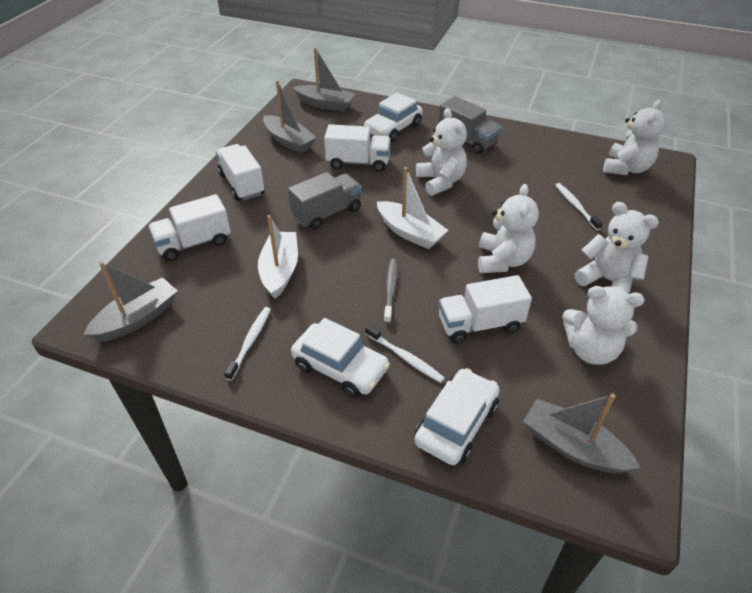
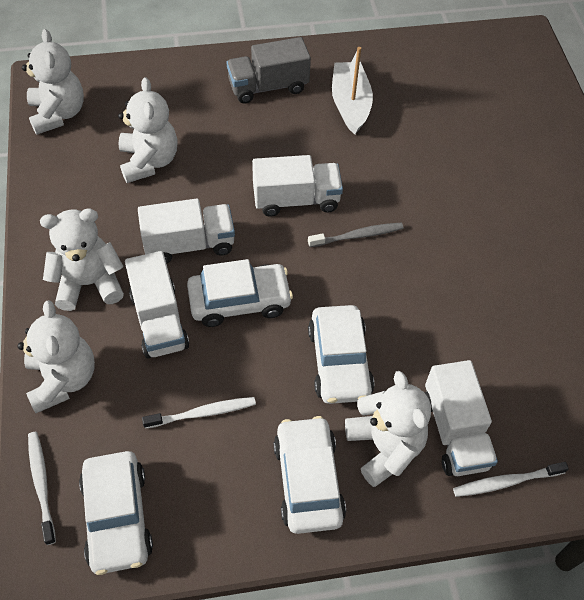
grey boat: 4 -> 0
grey truck: 2 -> 1
white boat: 2 -> 1
white car: 3 -> 4

